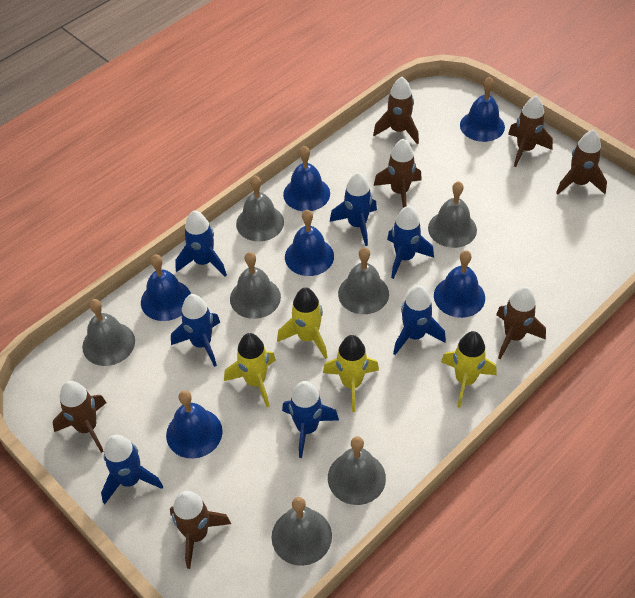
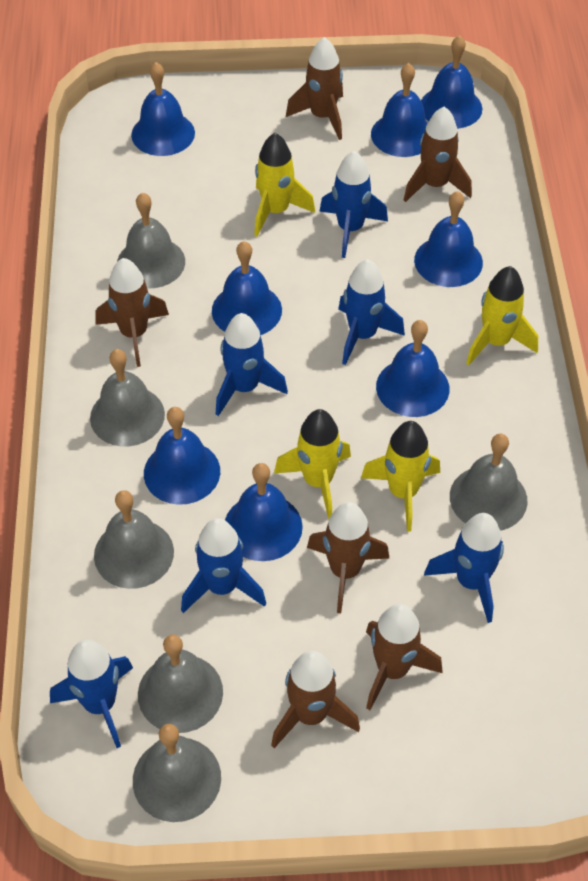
blue bell: 6 -> 8
blue rocket: 7 -> 6
brown rocket: 7 -> 6
grey bell: 7 -> 6

